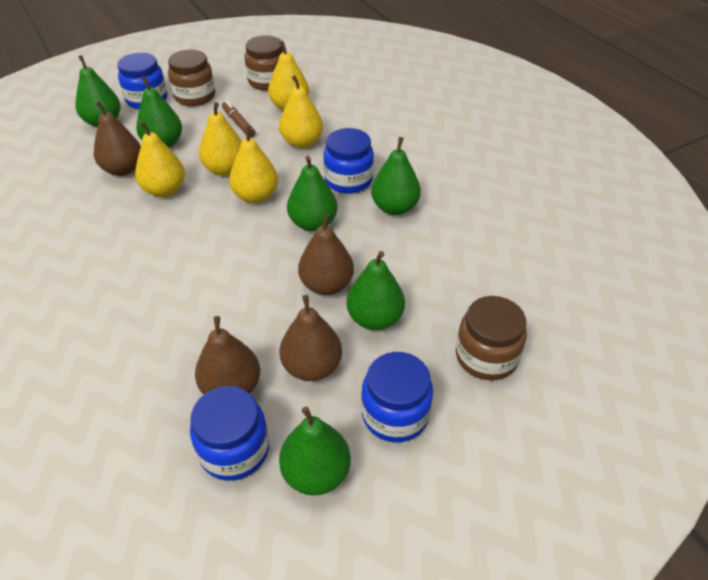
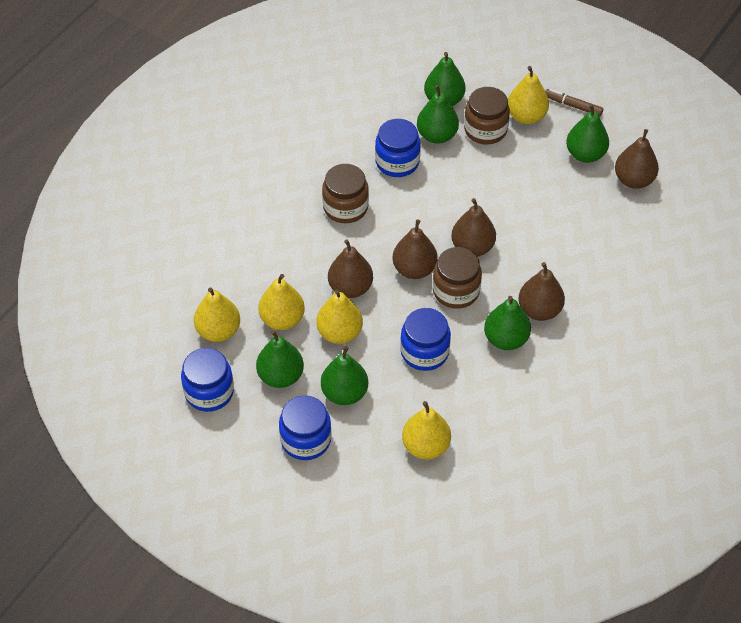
brown pear: 4 -> 5

